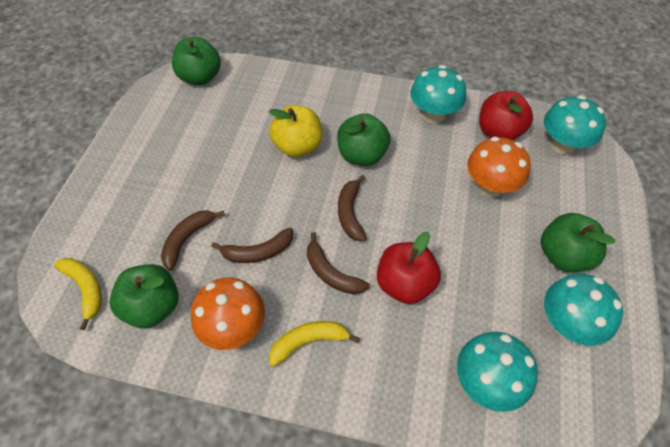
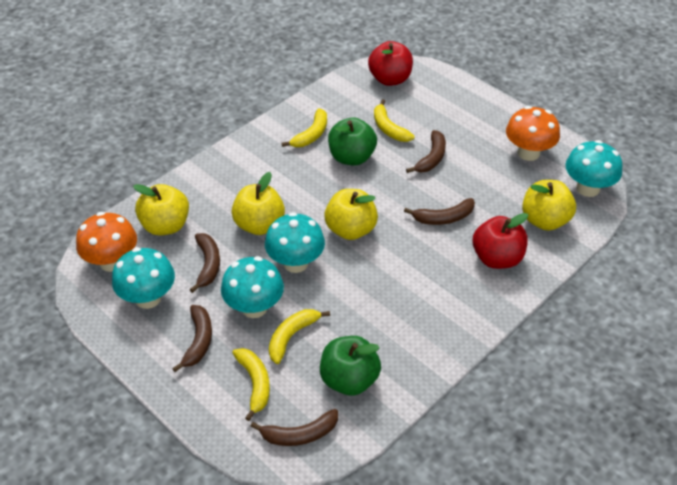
brown banana: 4 -> 5
green apple: 4 -> 2
yellow apple: 1 -> 4
yellow banana: 2 -> 4

